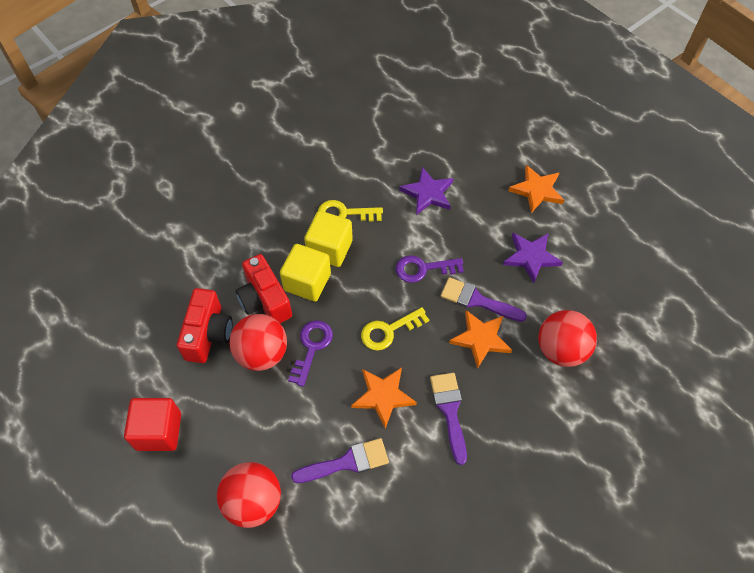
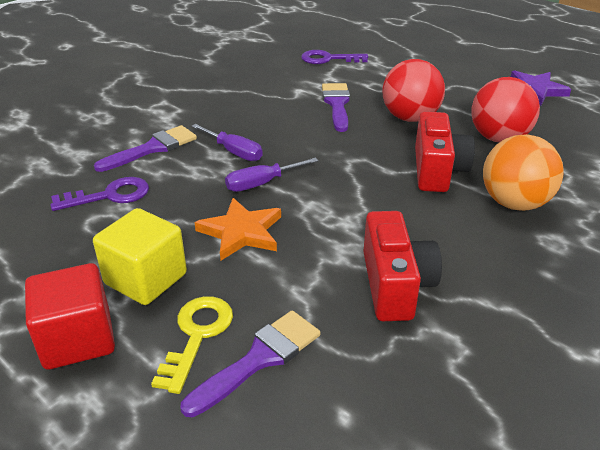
orange ball: 0 -> 1
orange star: 3 -> 1
purple screwdriver: 0 -> 2
purple star: 2 -> 1
red ball: 3 -> 2
yellow cube: 2 -> 1
yellow key: 2 -> 1

